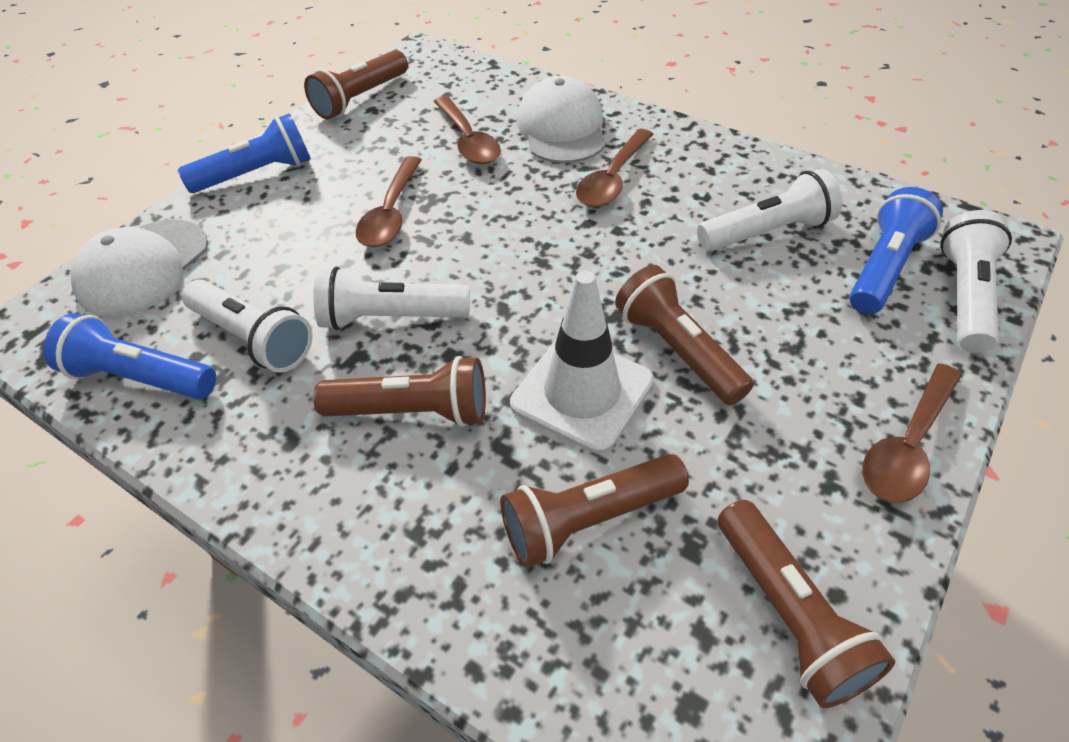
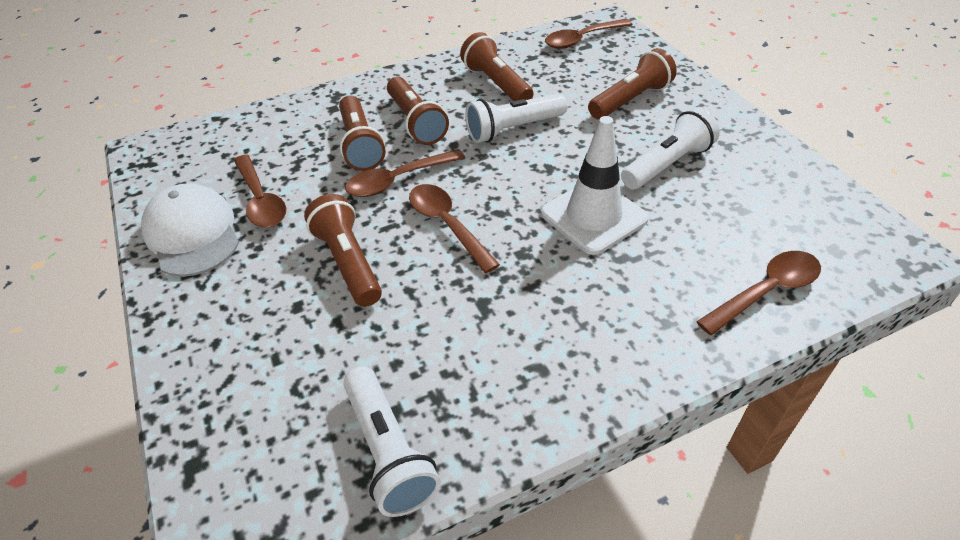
blue flashlight: 3 -> 0
brown spoon: 4 -> 5
white cap: 2 -> 1
white flashlight: 4 -> 3

